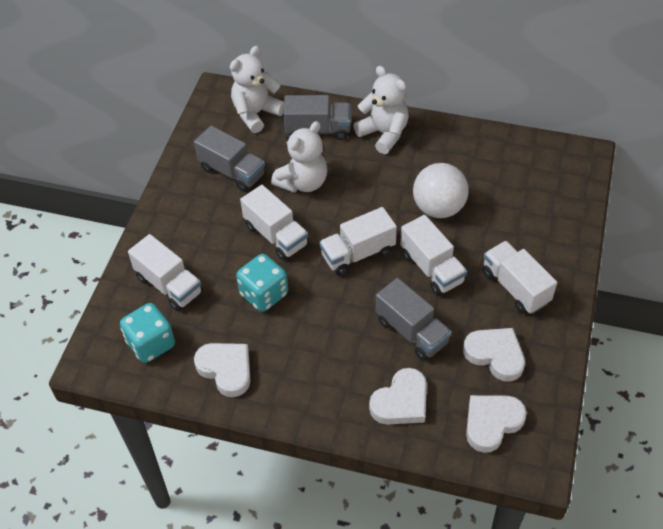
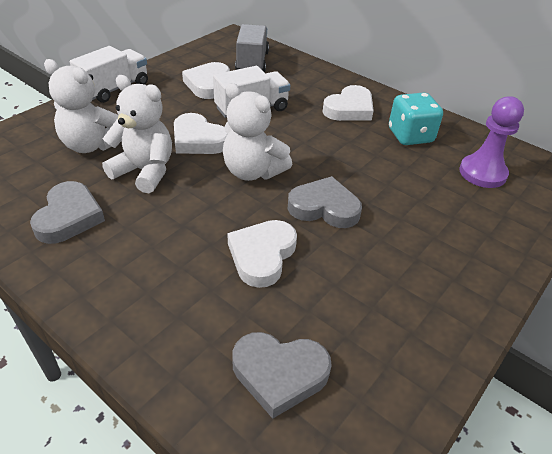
grey heart: 0 -> 3
grey truck: 3 -> 1
purple pawn: 0 -> 1
turquoise dice: 2 -> 1
white ball: 1 -> 0
white truck: 5 -> 2

